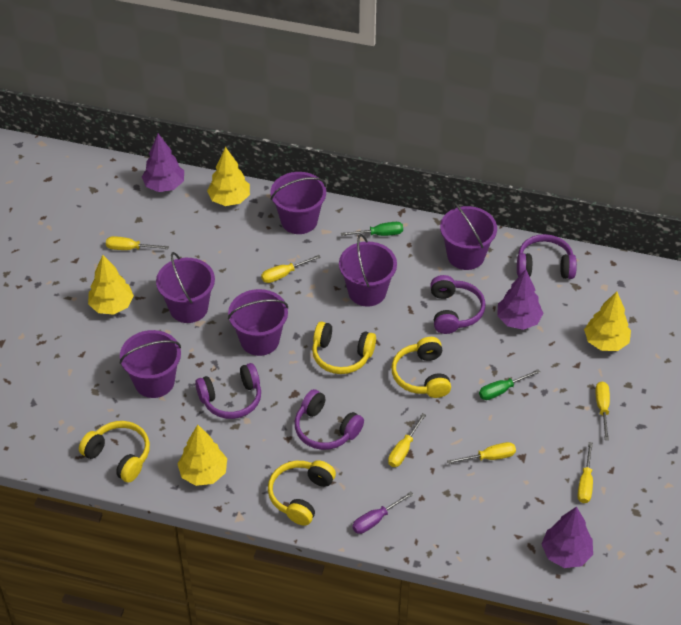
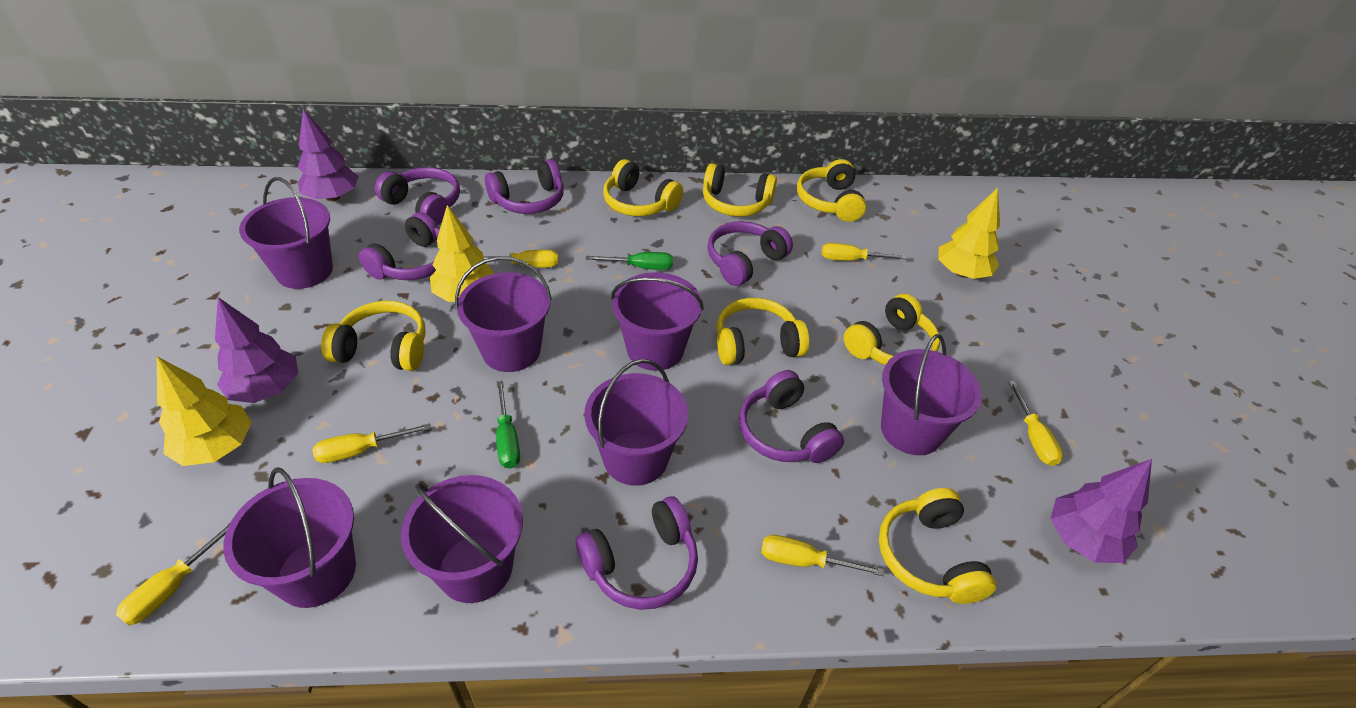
purple bucket: 6 -> 7
purple headphones: 4 -> 6
purple screwdriver: 1 -> 0
yellow headphones: 4 -> 7
yellow tree: 4 -> 3

